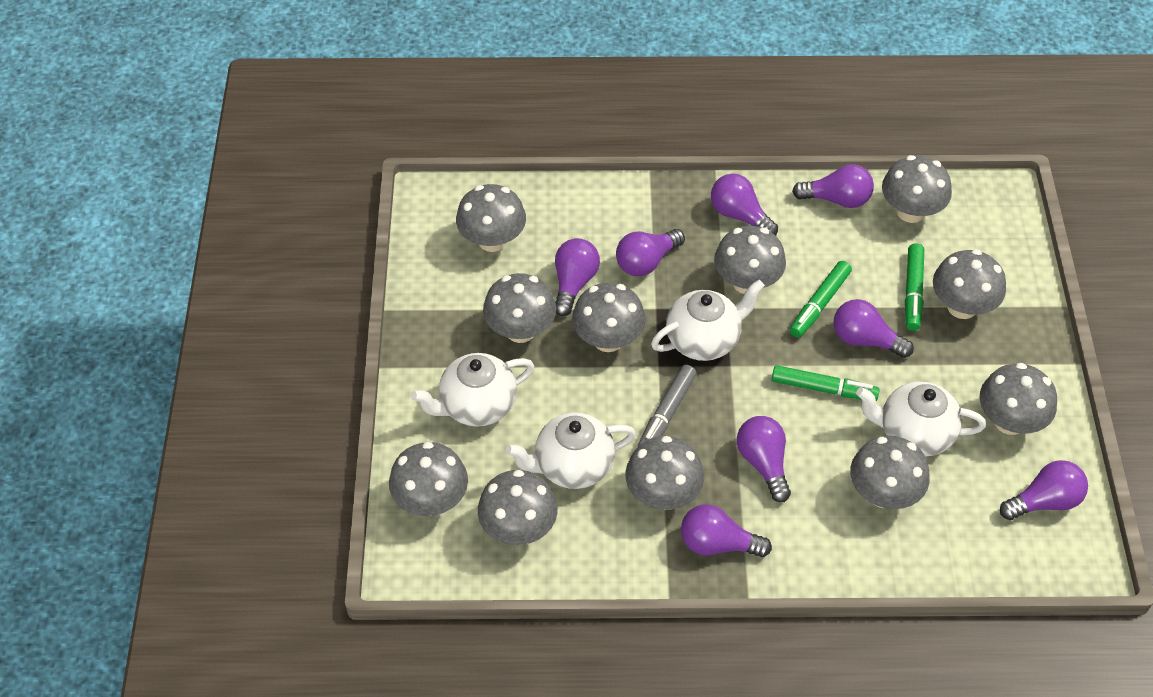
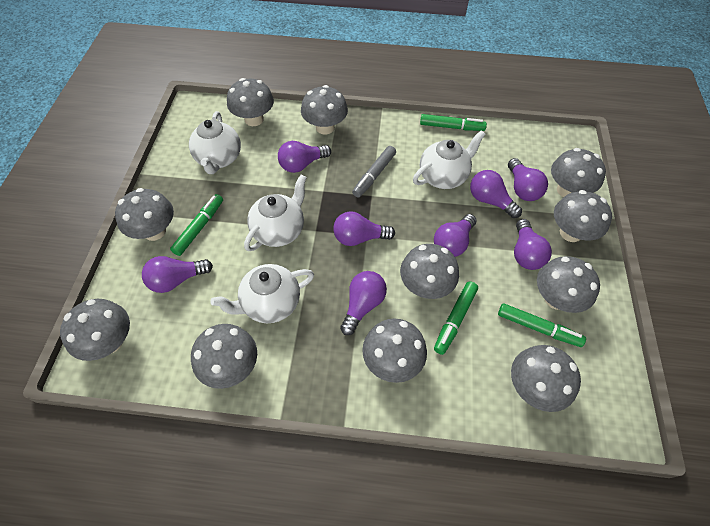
green marker: 3 -> 4

